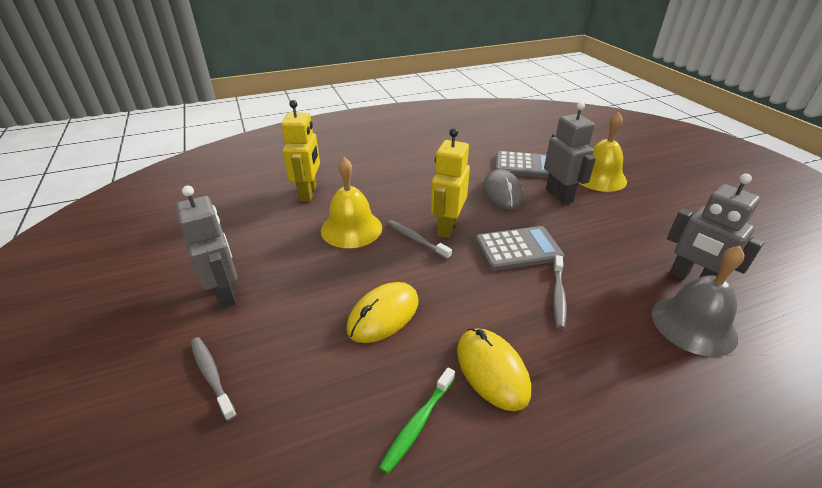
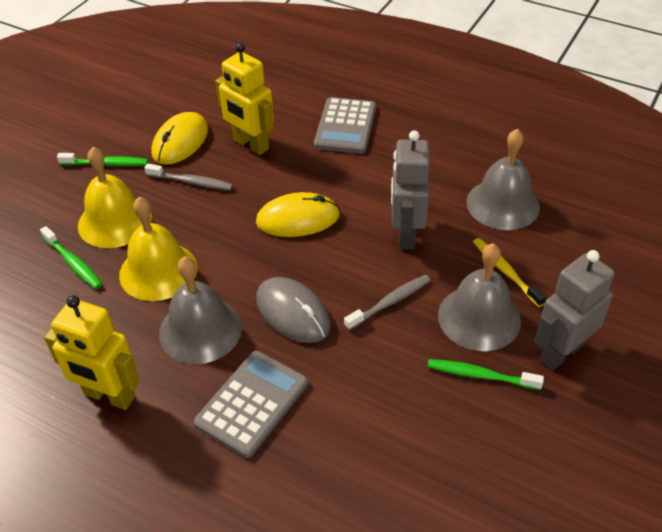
green toothbrush: 1 -> 3
grey bell: 1 -> 3
grey robot: 3 -> 2
grey toothbrush: 3 -> 2
yellow toothbrush: 0 -> 1

